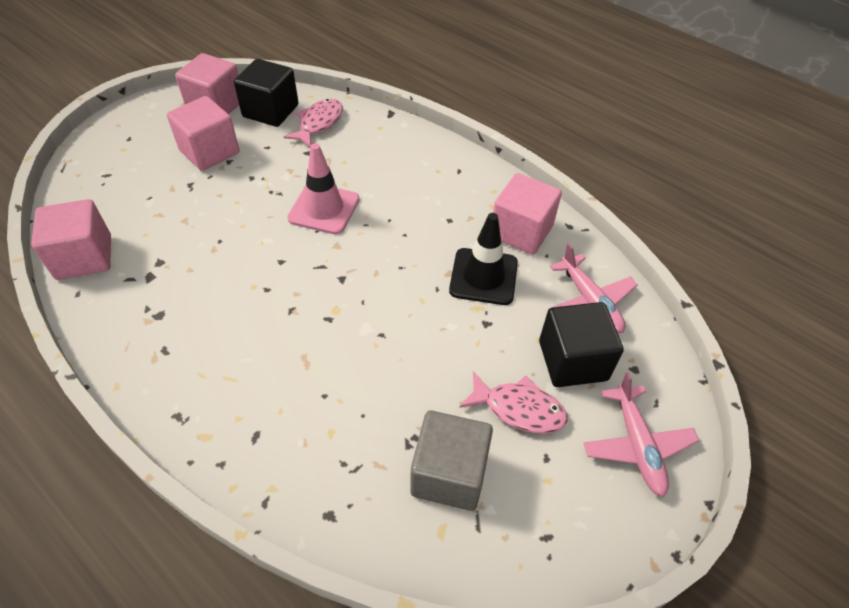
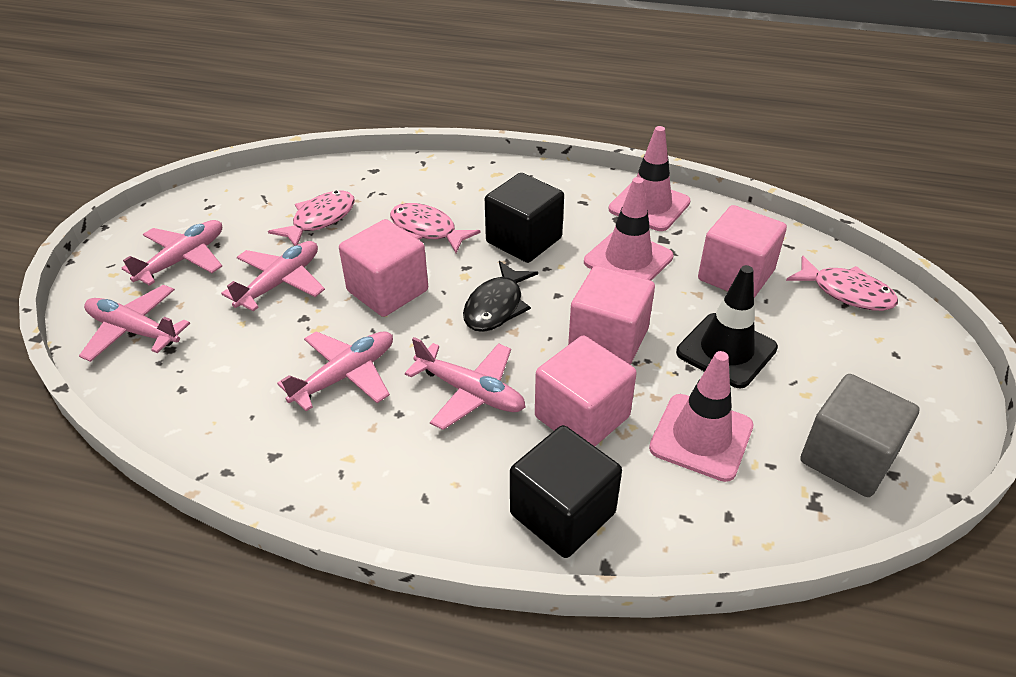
black fish: 0 -> 1
pink fish: 2 -> 3
pink plane: 2 -> 5
pink traffic cone: 1 -> 3

